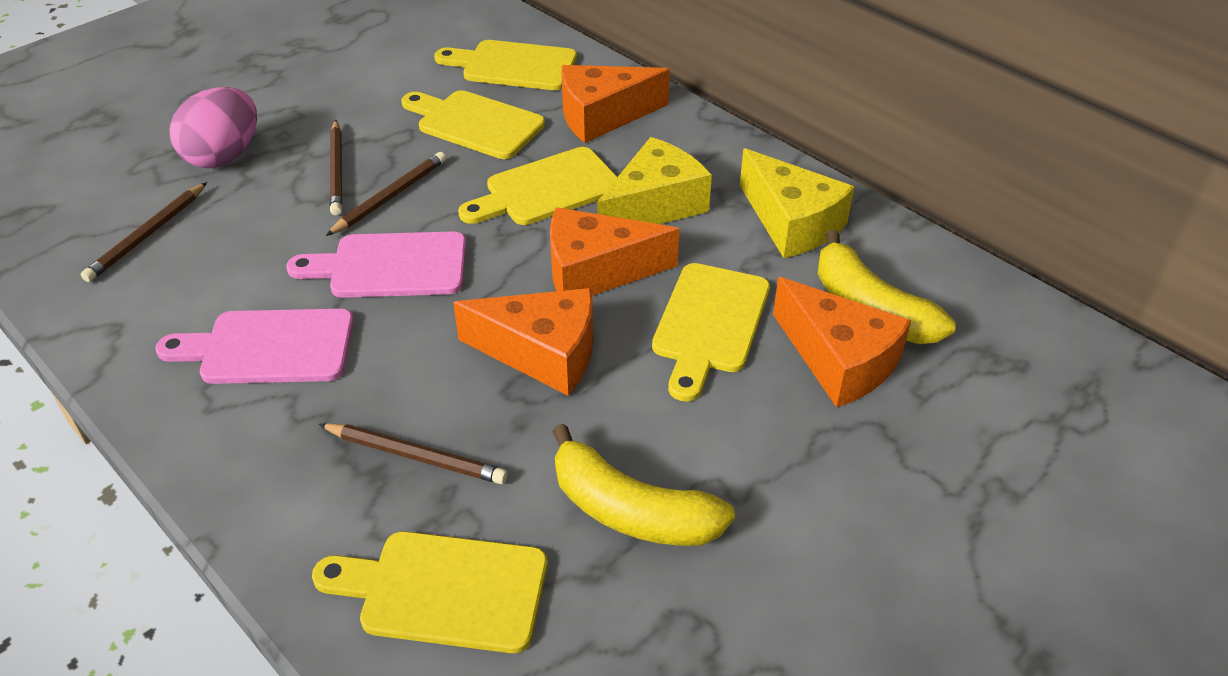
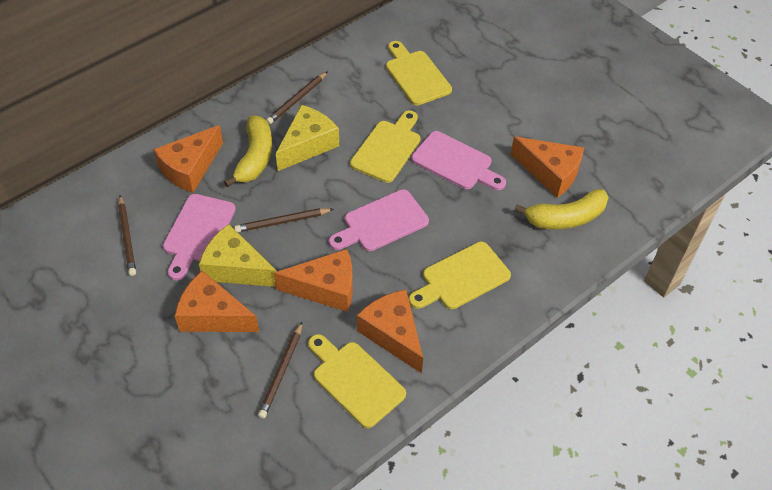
orange cheese: 4 -> 5
pink cutting board: 2 -> 3
pink egg: 1 -> 0
yellow cutting board: 5 -> 4

